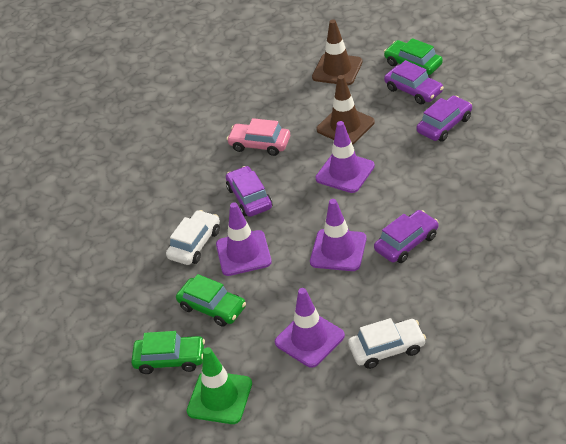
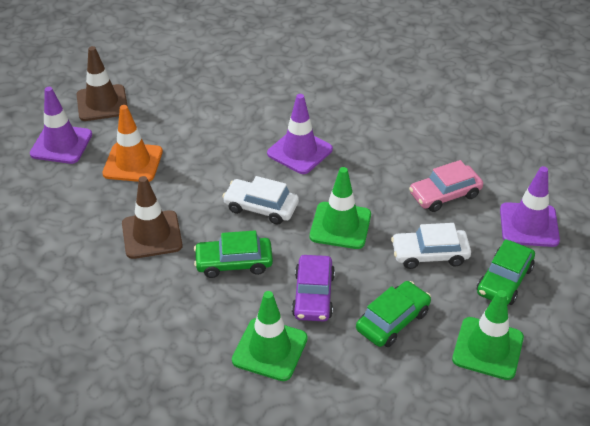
green traffic cone: 1 -> 3
orange traffic cone: 0 -> 1
purple car: 4 -> 1
purple traffic cone: 4 -> 3

